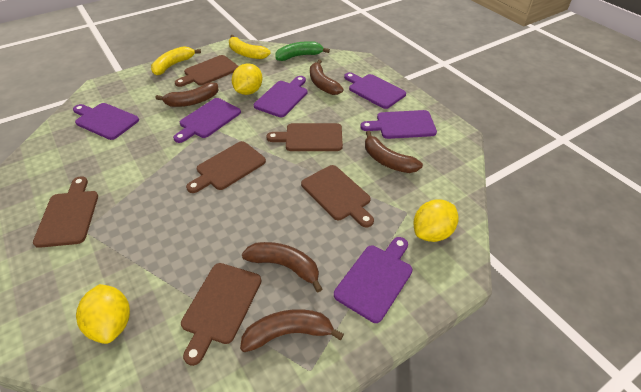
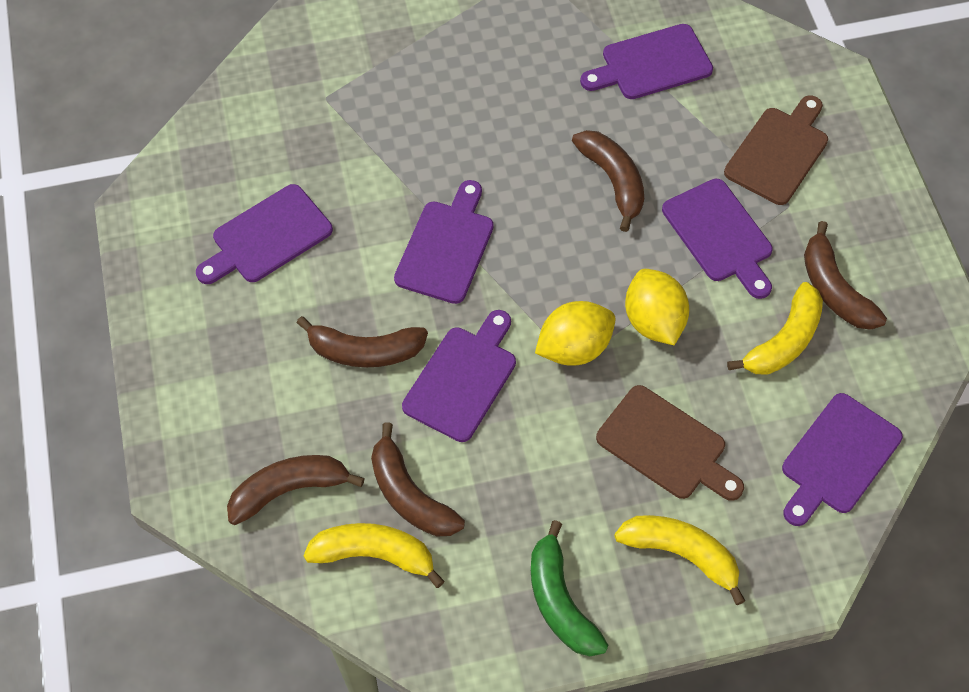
brown cutting board: 6 -> 2
yellow banana: 2 -> 3
yellow lemon: 3 -> 2

